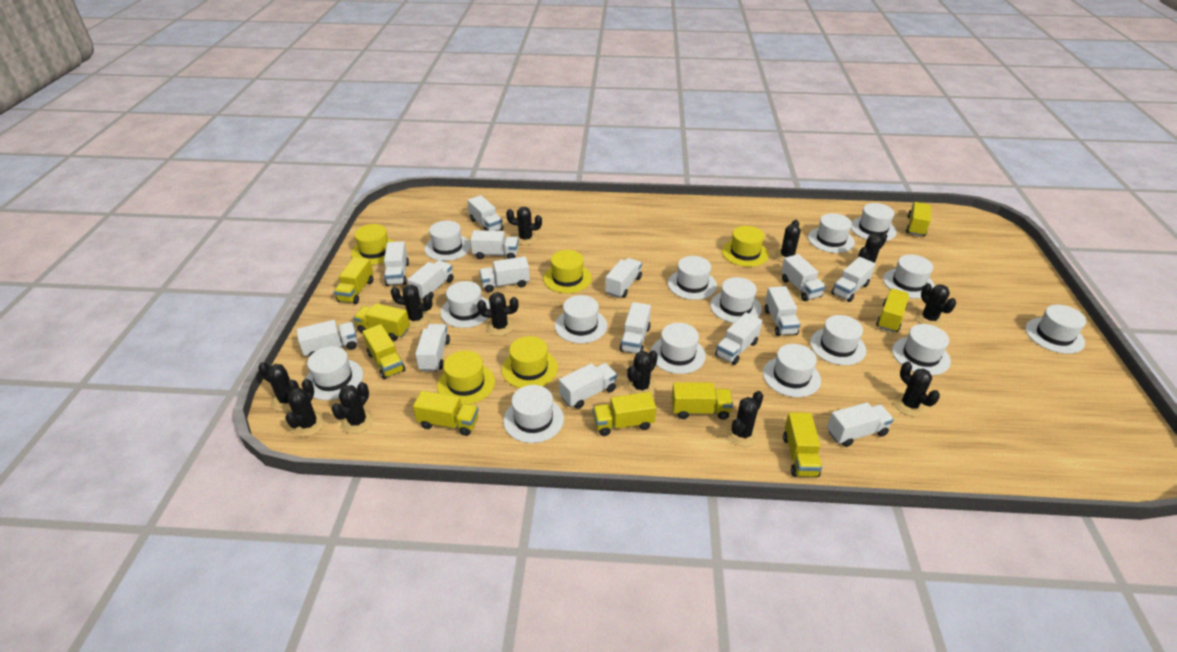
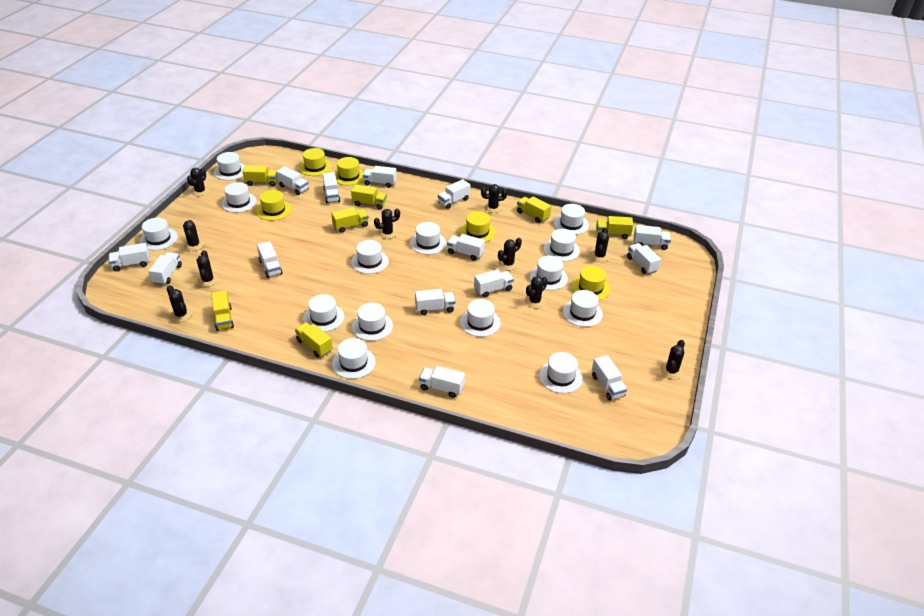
black cactus: 12 -> 10
white hat: 15 -> 14
white truck: 15 -> 14
yellow truck: 9 -> 7

